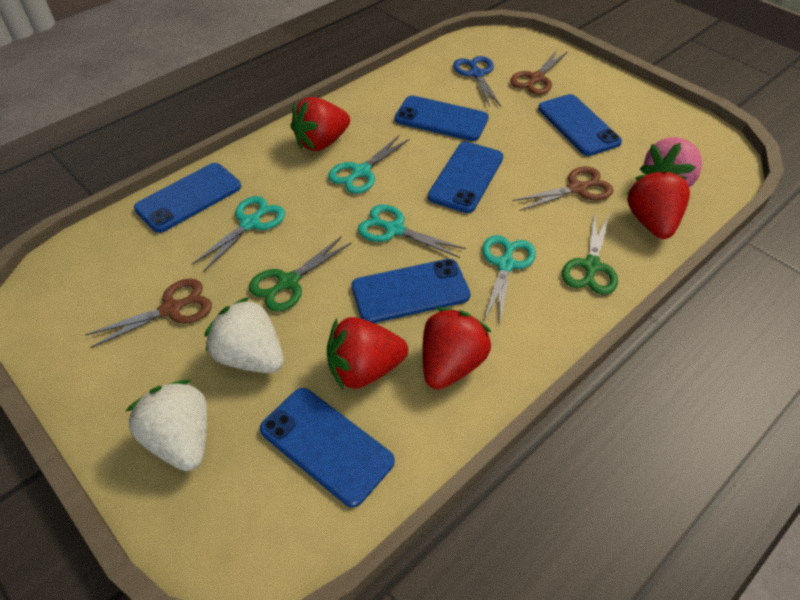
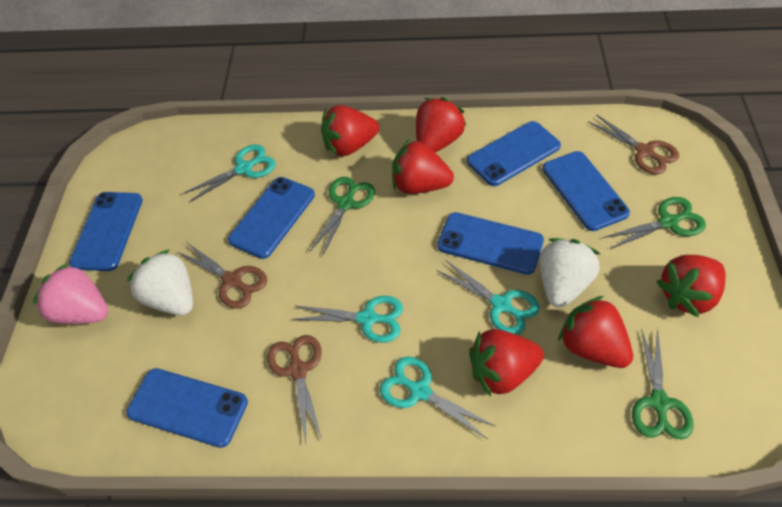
blue scissors: 1 -> 0
green scissors: 2 -> 3
red strawberry: 4 -> 6

